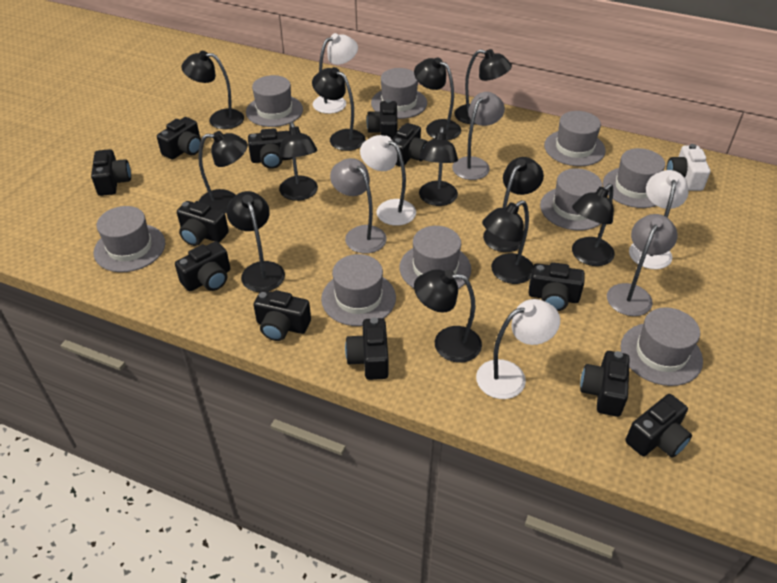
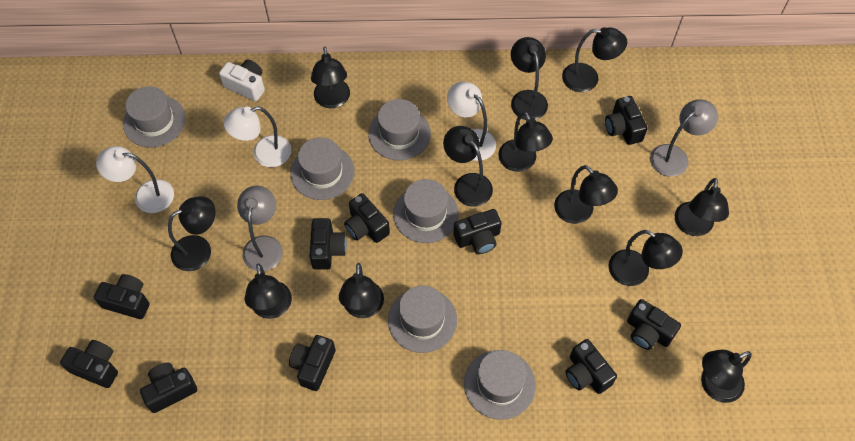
black camera: 12 -> 10
grey hat: 9 -> 6
grey lamp: 3 -> 2
white lamp: 4 -> 3

